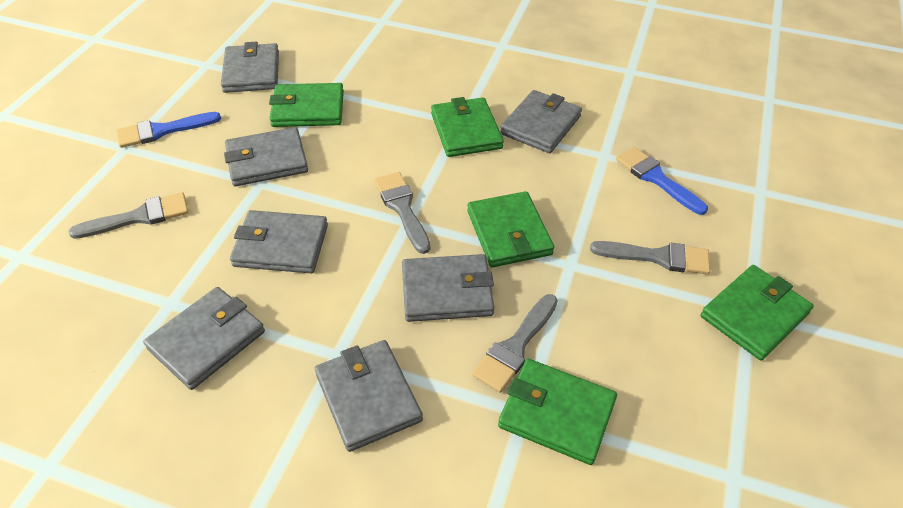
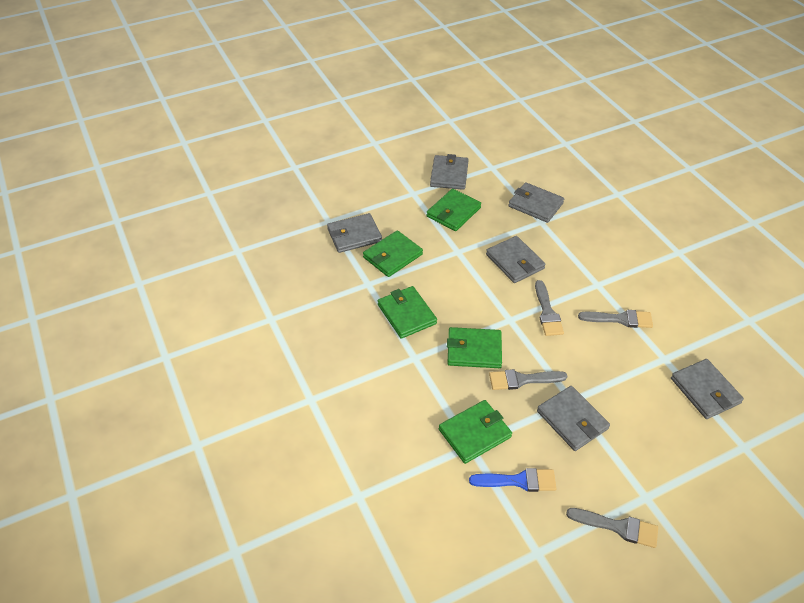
blue brush: 2 -> 1
grey wallet: 7 -> 6

